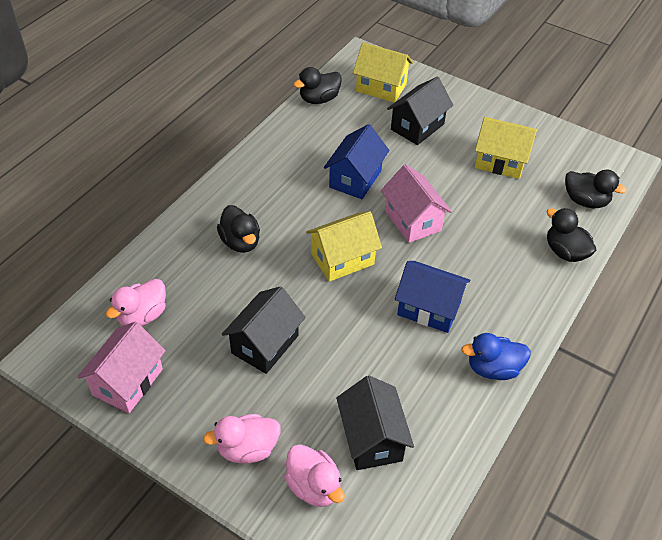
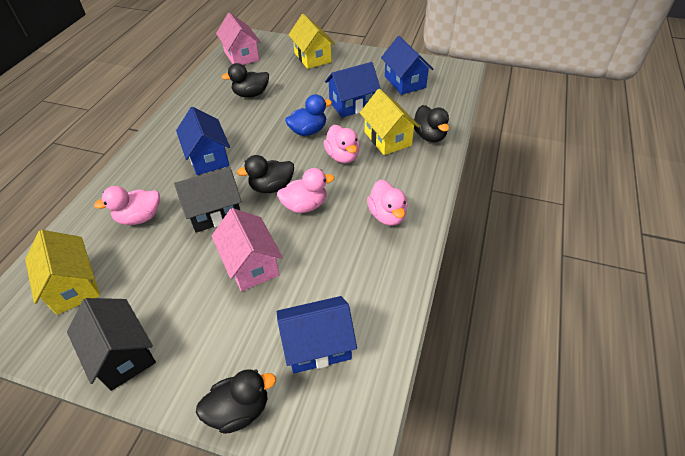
black house: 3 -> 2
blue house: 2 -> 4
pink duck: 3 -> 4

